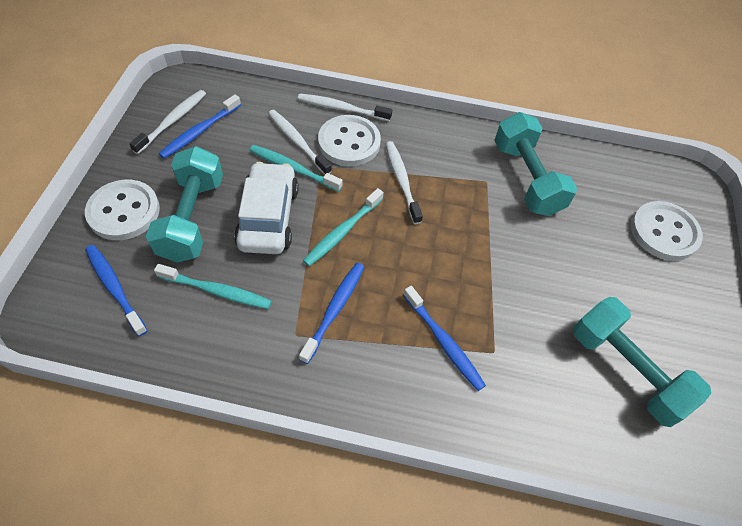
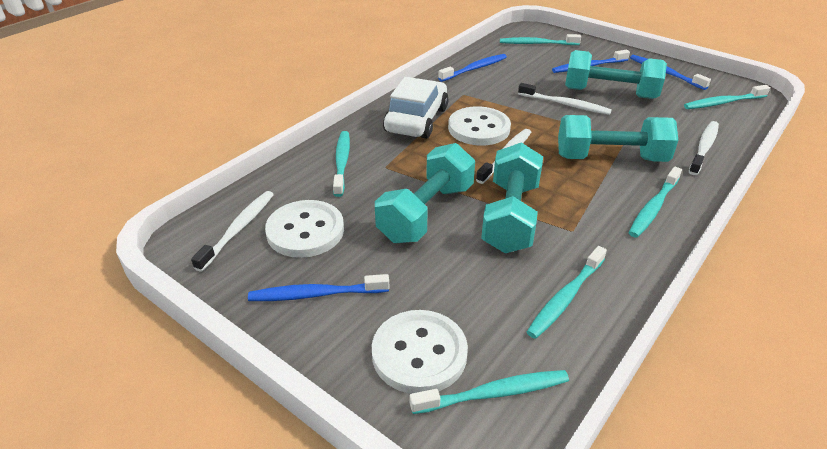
turquoise dumbbell: 3 -> 4
turquoise toothbrush: 3 -> 6

